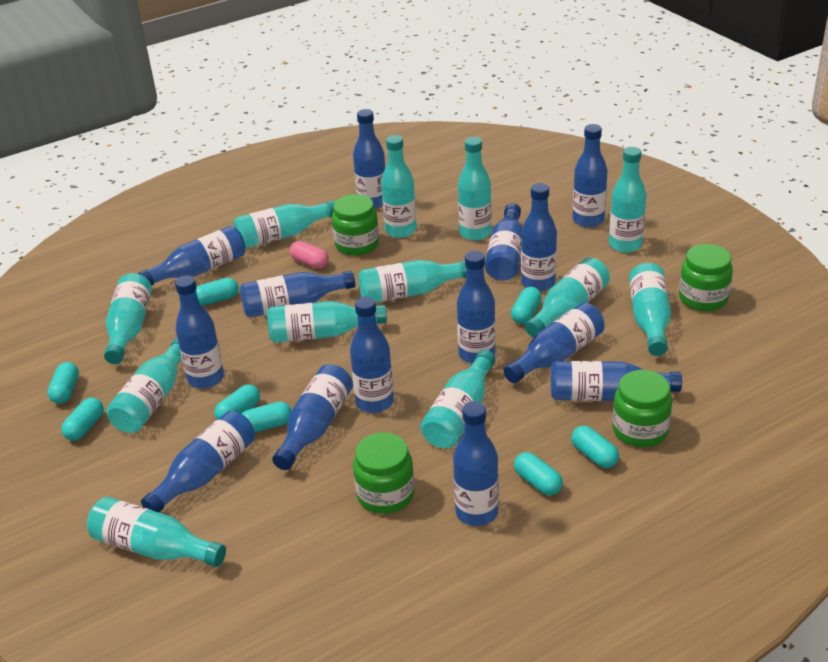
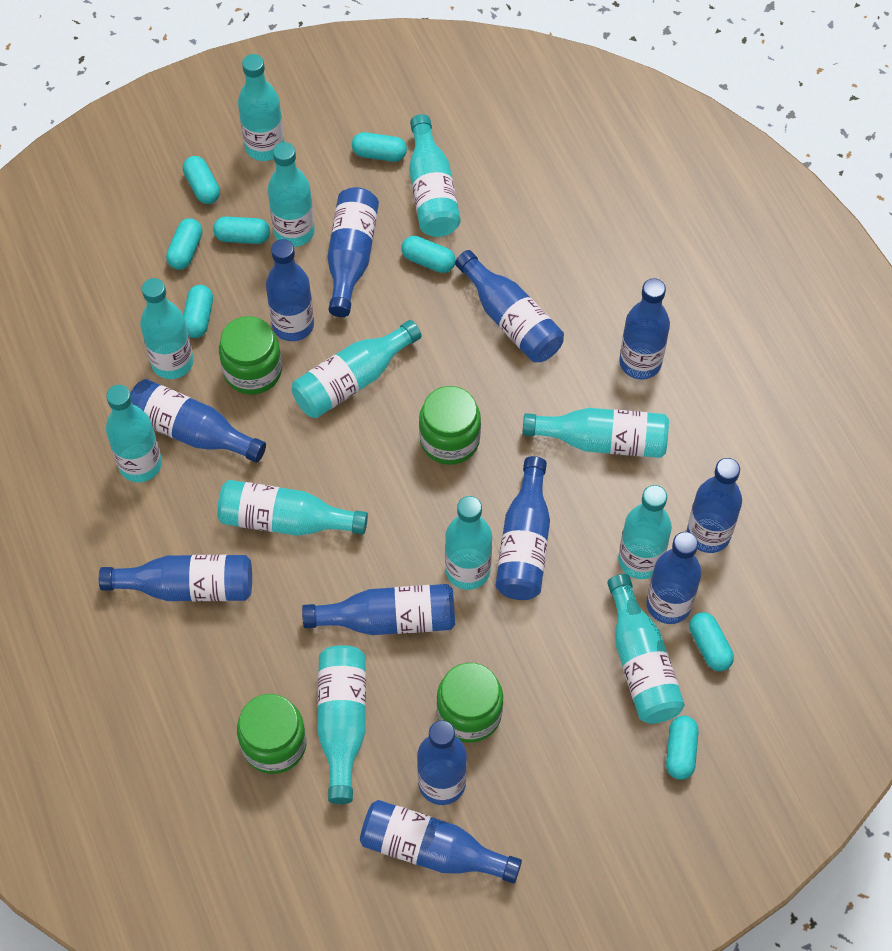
blue bottle: 14 -> 12
pink capsule: 1 -> 0

